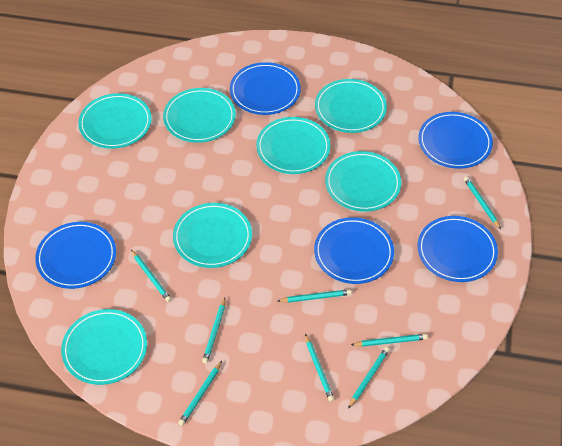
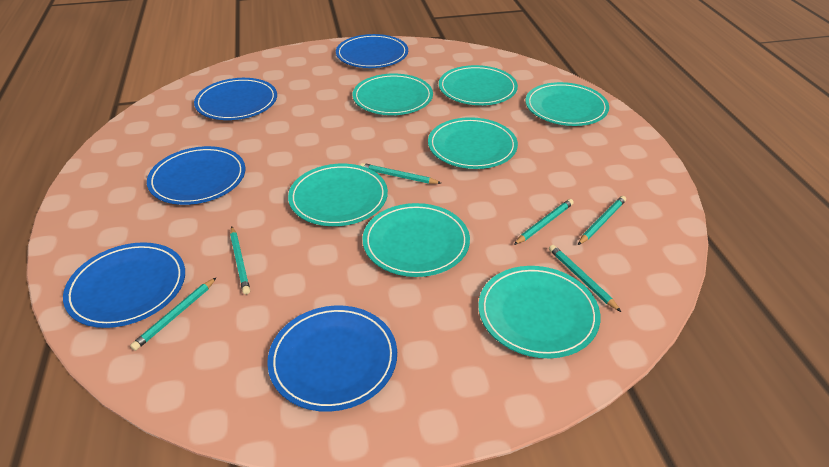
turquoise pencil: 8 -> 6

